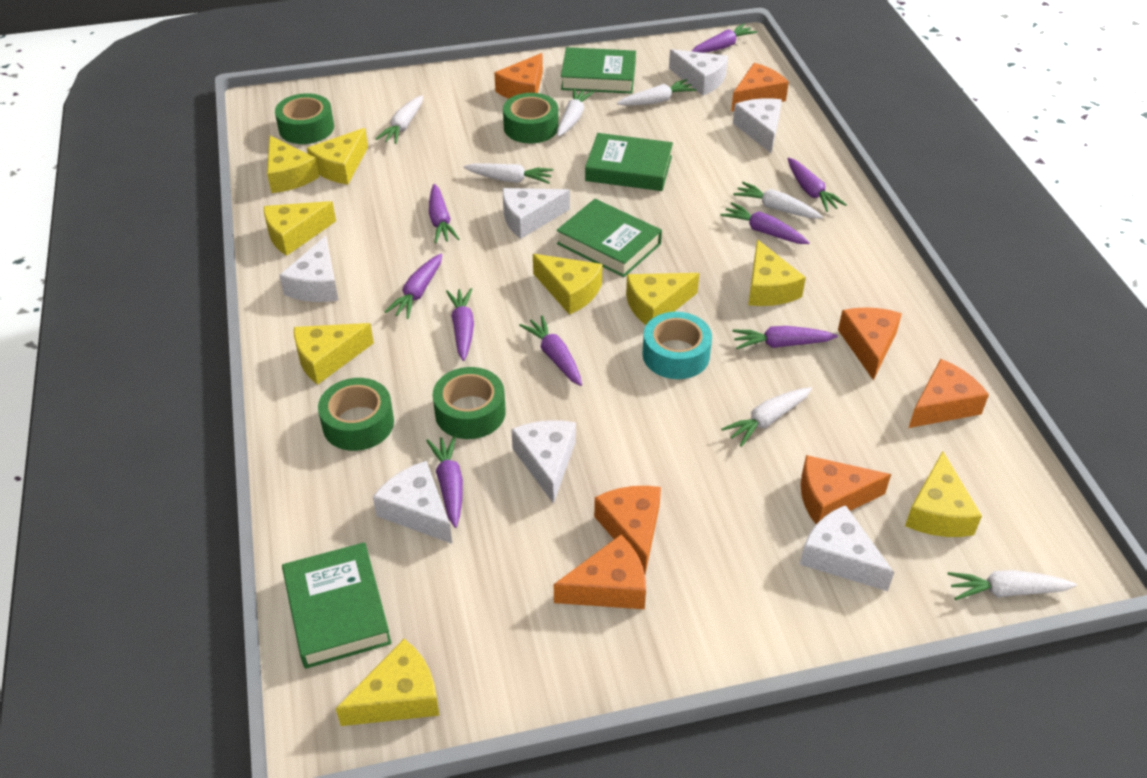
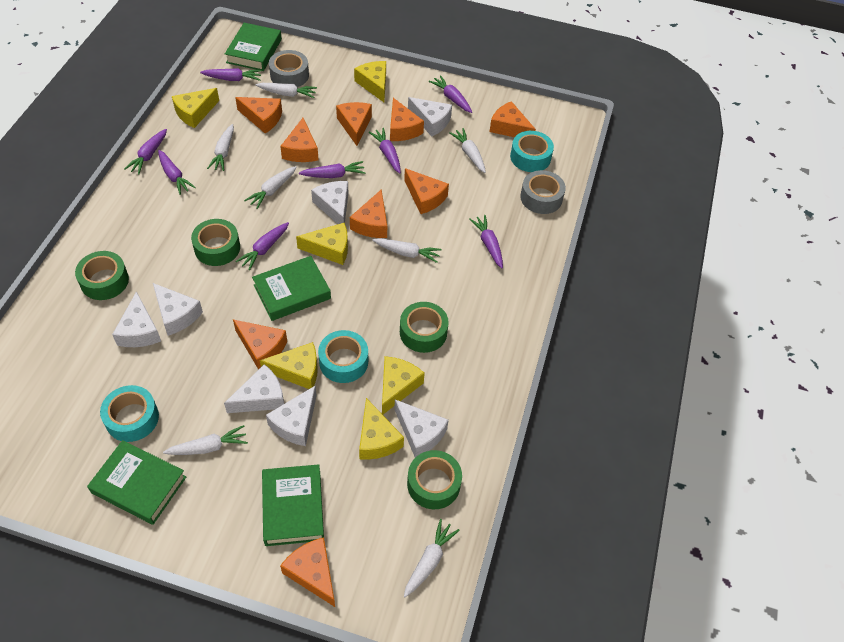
grey tape: 0 -> 2
orange cheese: 7 -> 9
purple carrot: 9 -> 8
turquoise tape: 1 -> 3
yellow cheese: 9 -> 6

